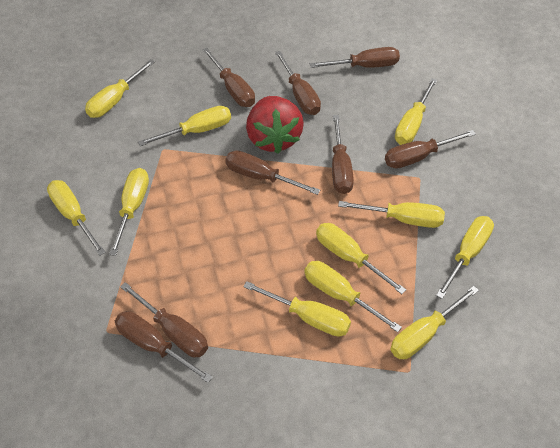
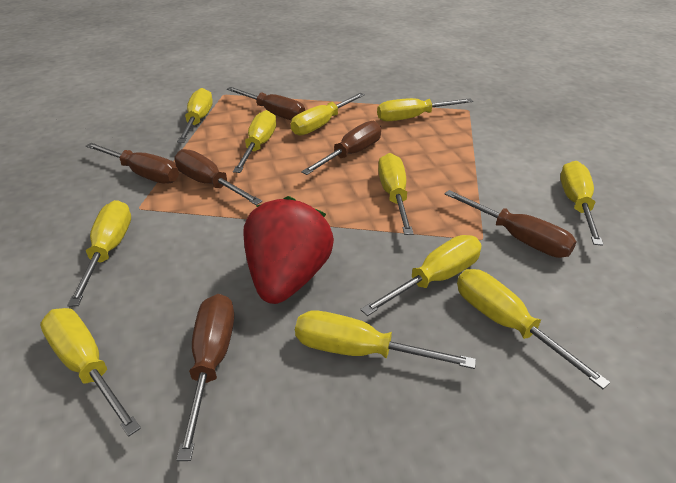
brown screwdriver: 8 -> 6

